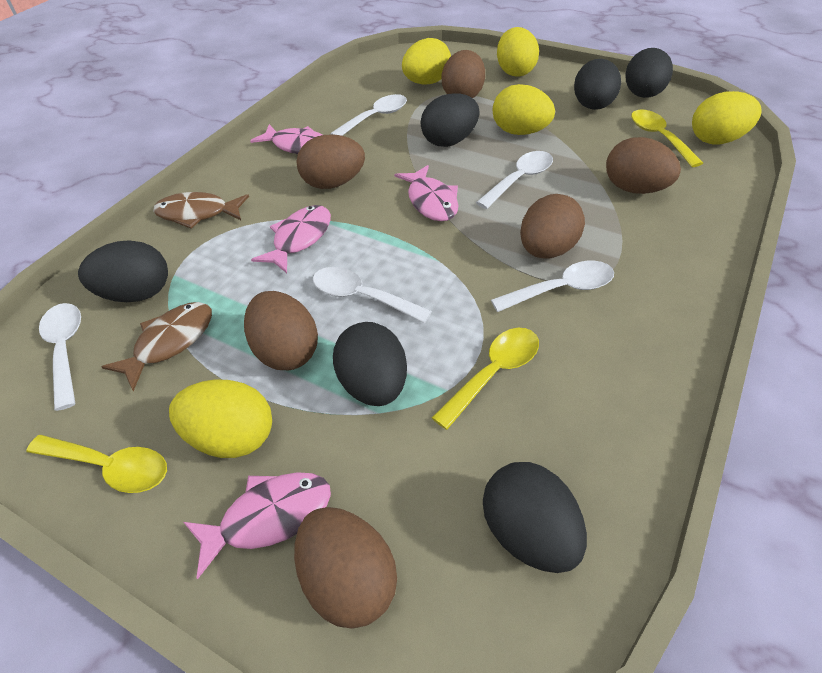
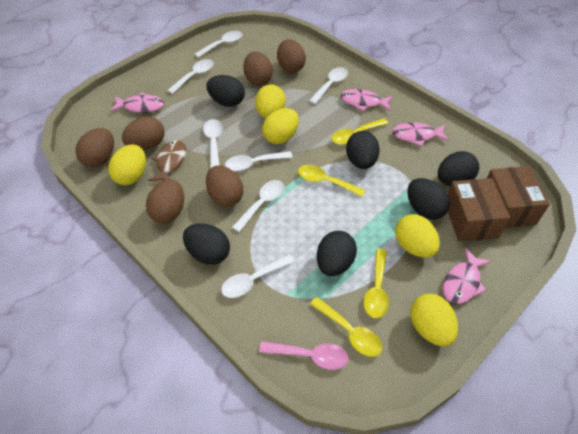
brown box: 0 -> 2
brown fish: 2 -> 1
pink spoon: 0 -> 1
white spoon: 5 -> 7
yellow spoon: 3 -> 4

